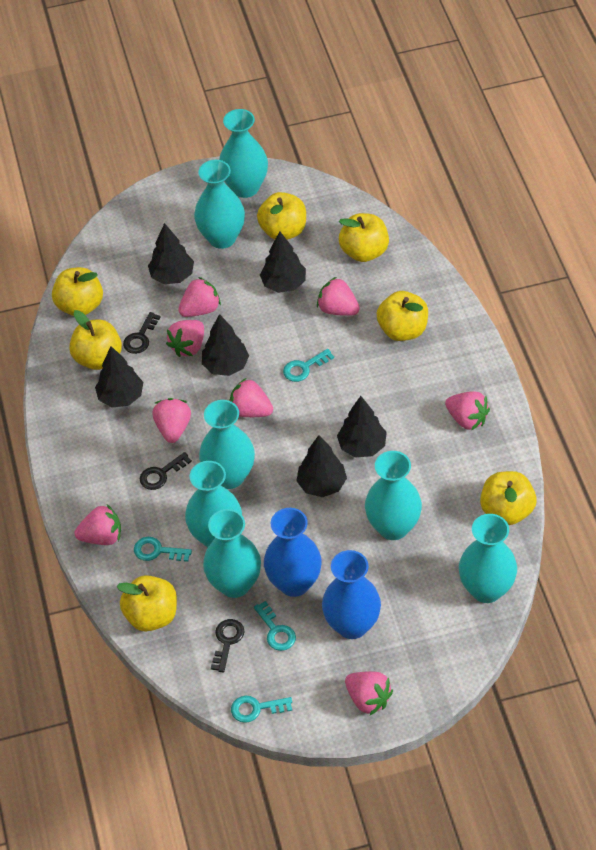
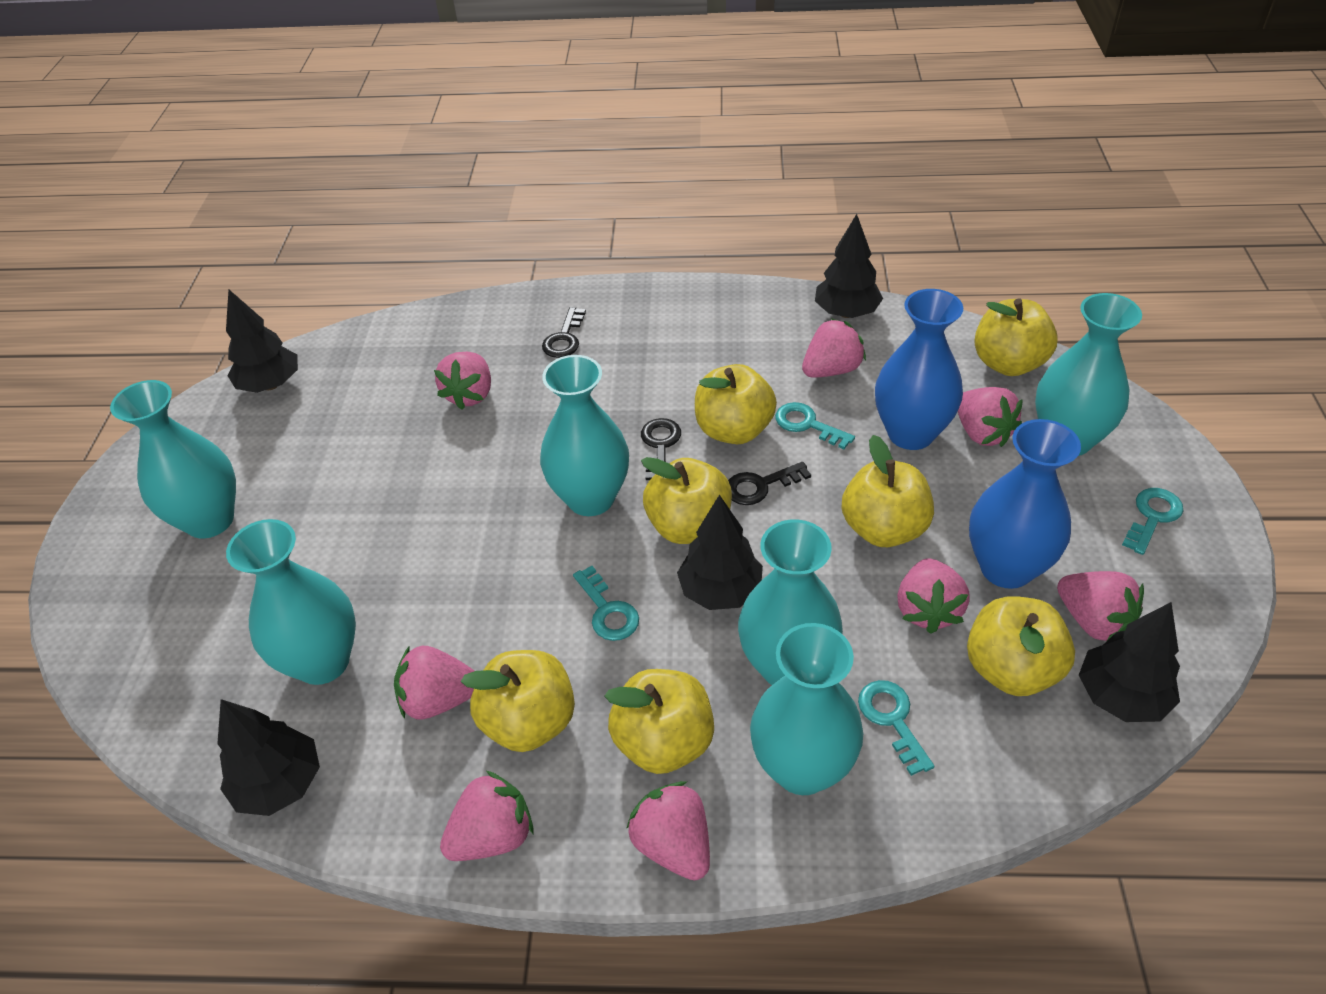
black tree: 6 -> 5
turquoise vase: 7 -> 6

